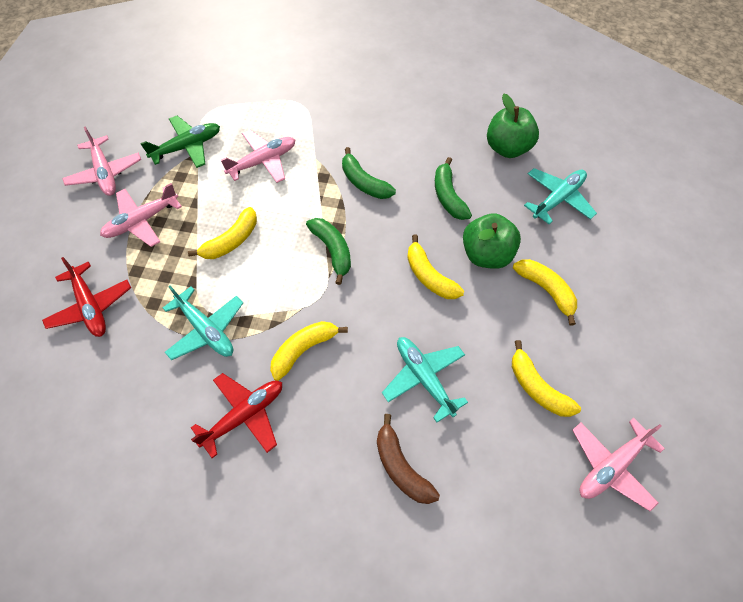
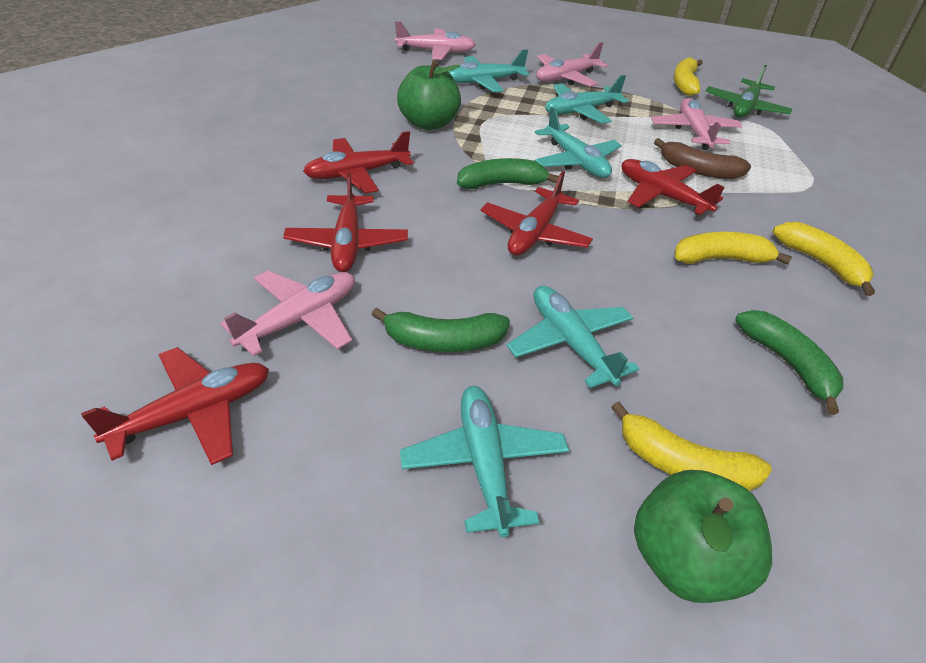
red plane: 2 -> 5
turquoise plane: 3 -> 5
yellow banana: 5 -> 4

